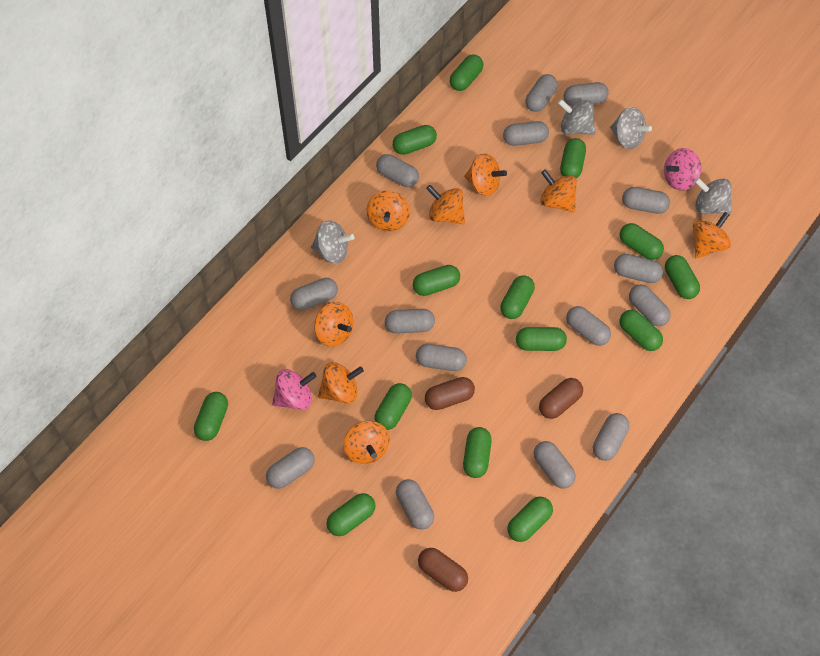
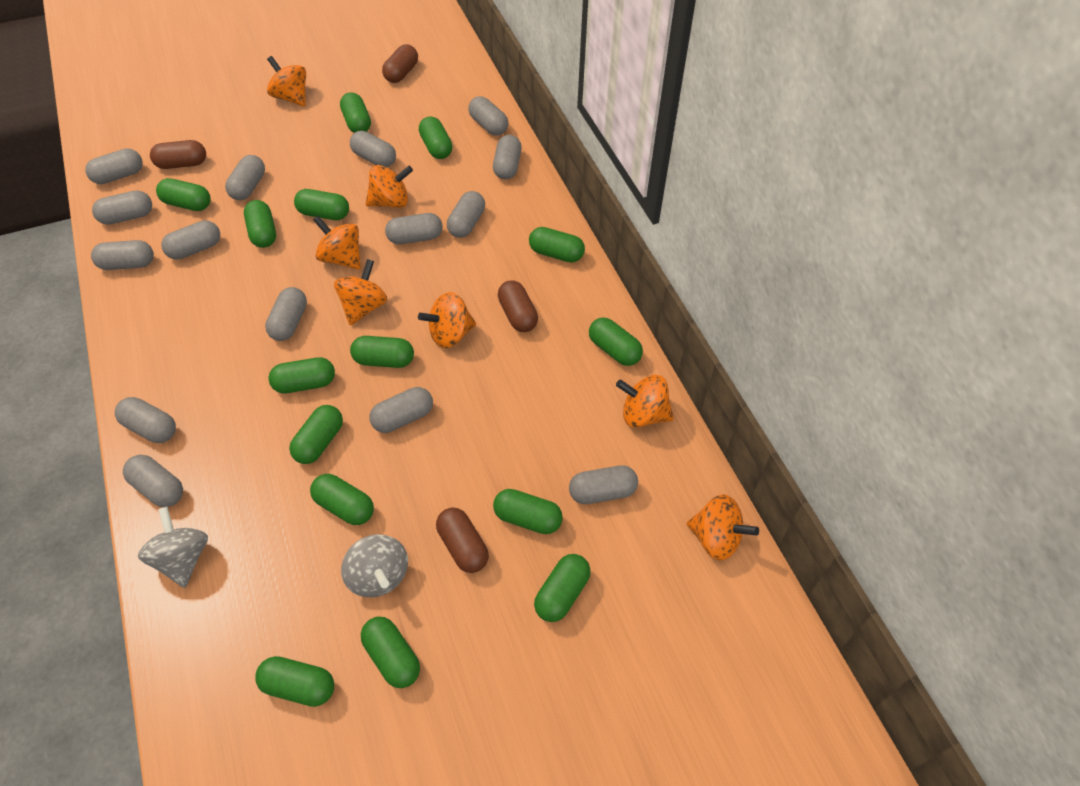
brown capsule: 3 -> 4
green capsule: 14 -> 15
grey spinning top: 4 -> 2
orange spinning top: 8 -> 7
pink spinning top: 2 -> 0

